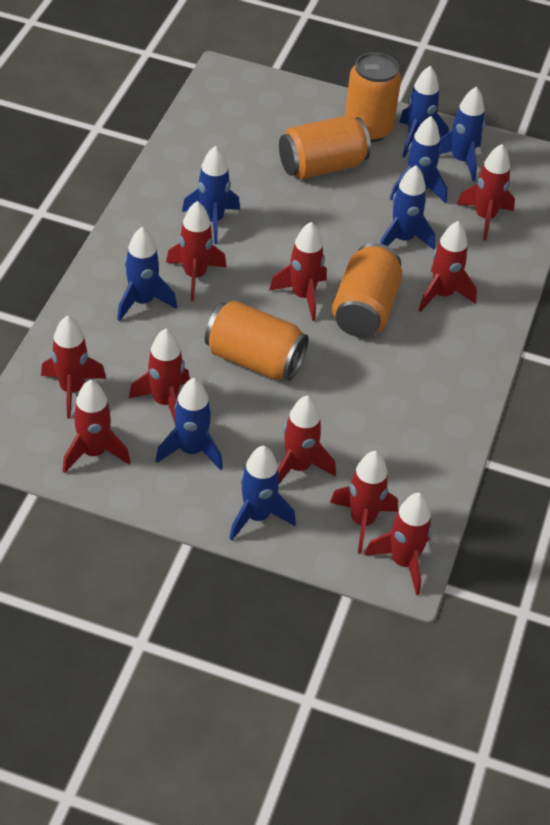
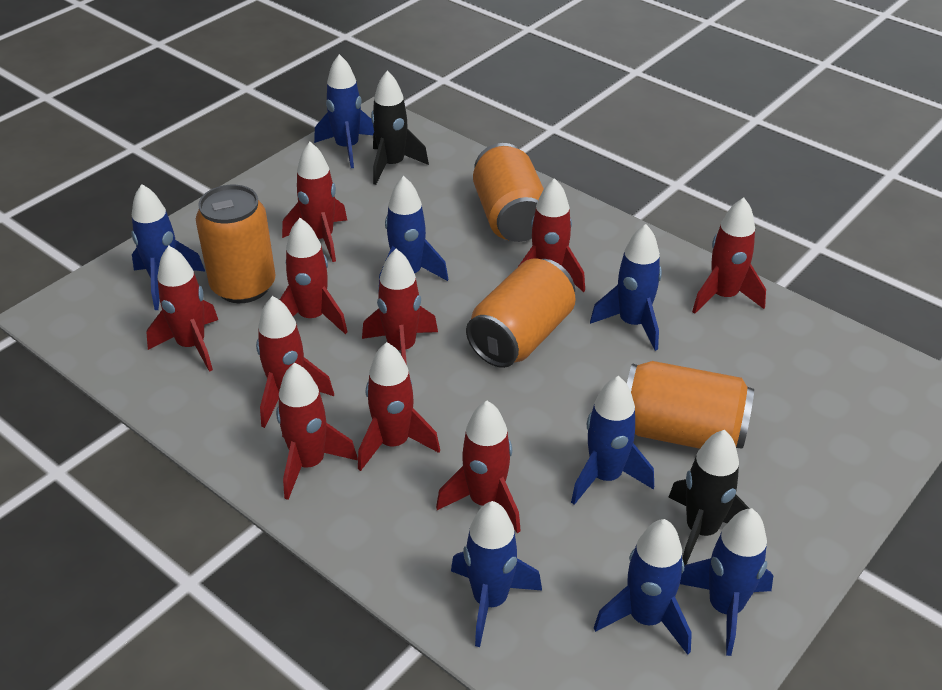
black rocket: 0 -> 2

